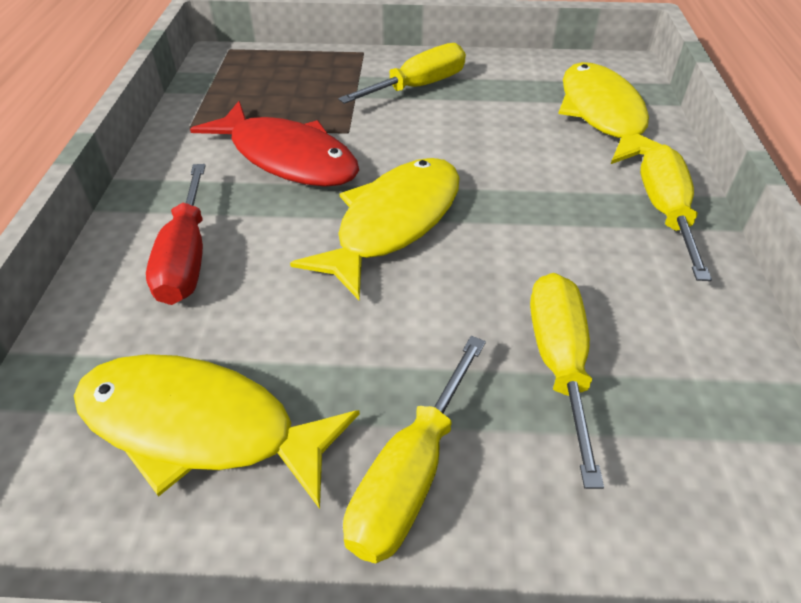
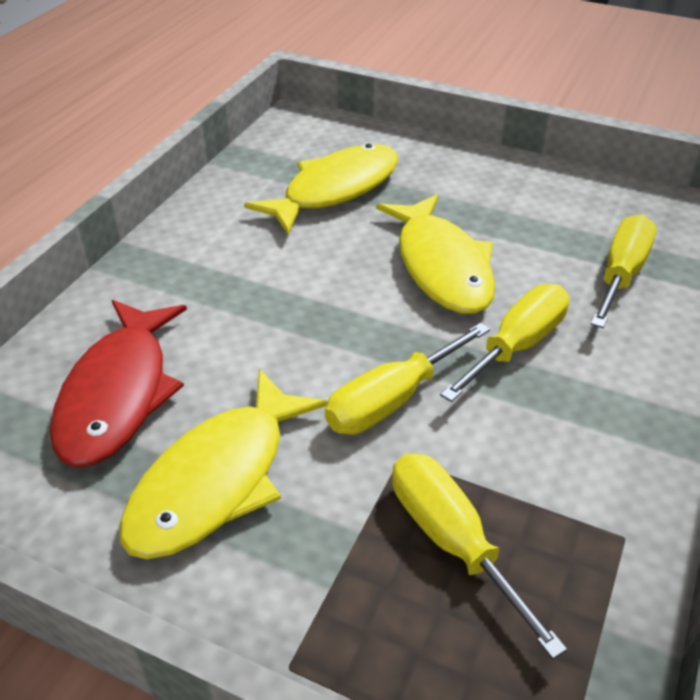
red screwdriver: 1 -> 0

